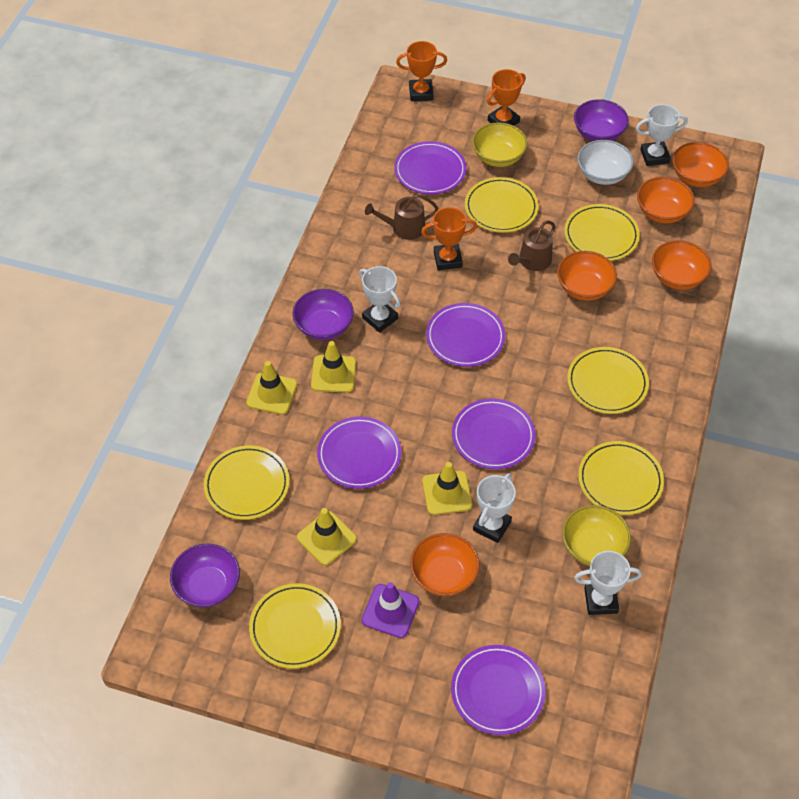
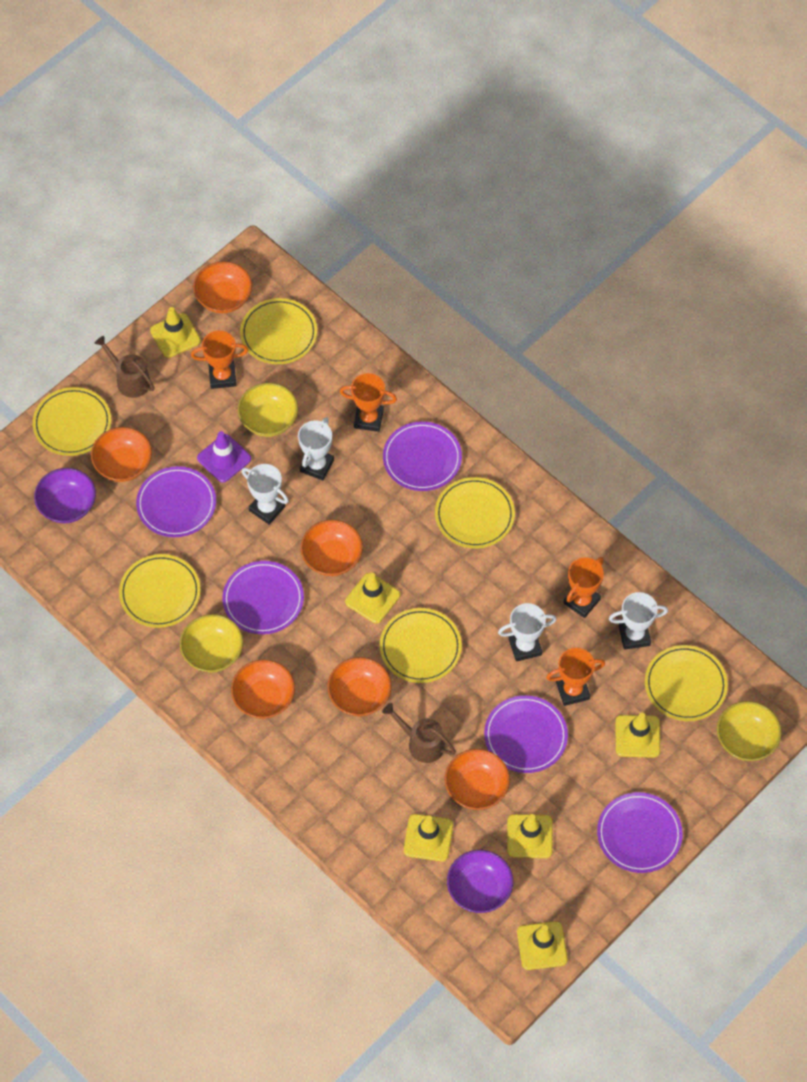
orange bowl: 5 -> 6
orange trophy: 3 -> 4
purple bowl: 3 -> 2
white bowl: 1 -> 0
yellow bowl: 2 -> 3
yellow traffic cone: 4 -> 6

